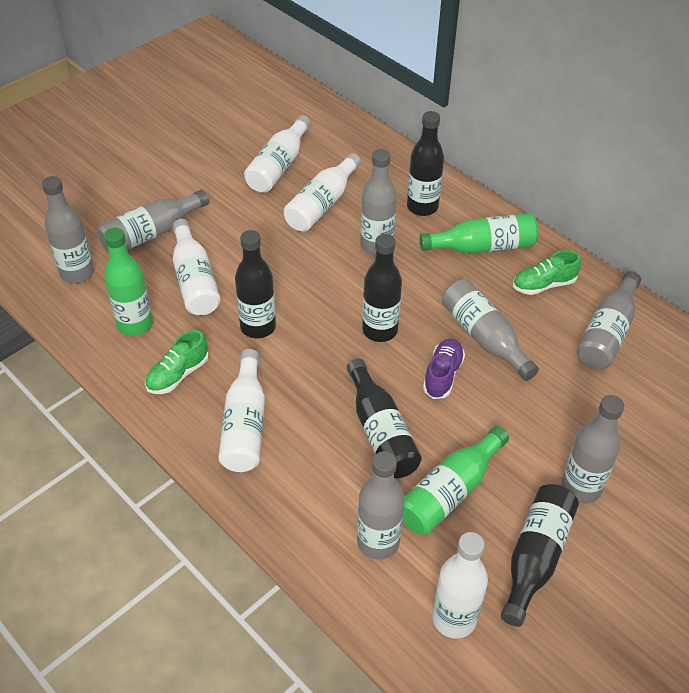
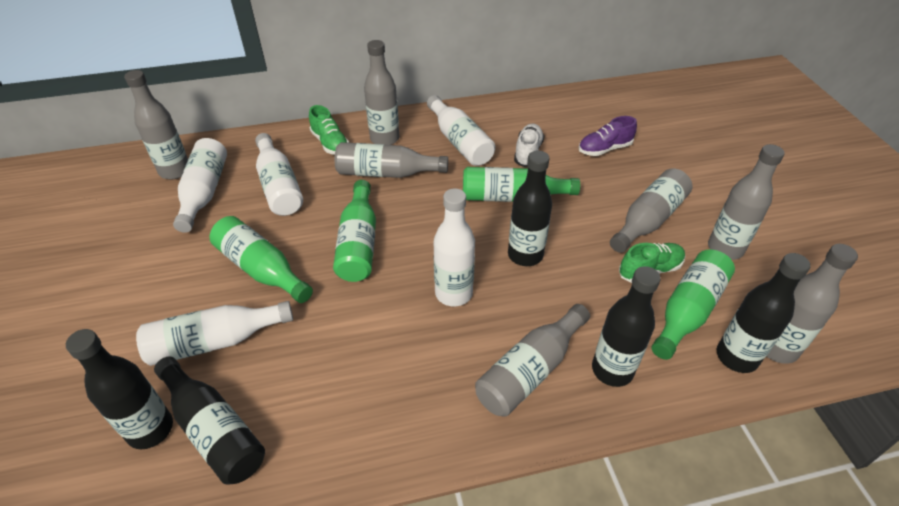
green bottle: 3 -> 4
white shoe: 0 -> 1

